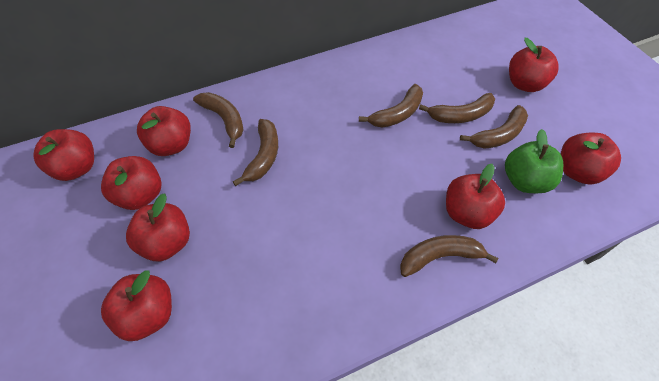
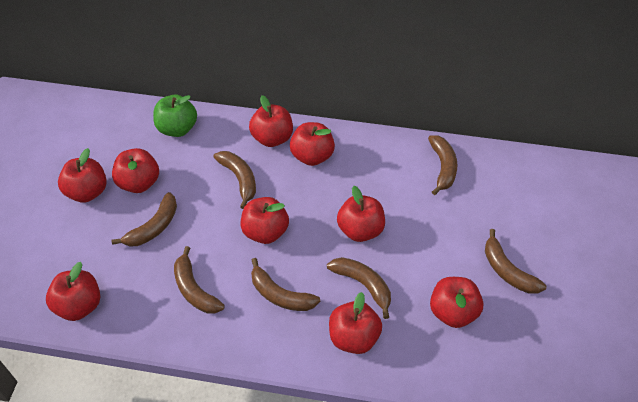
brown banana: 6 -> 7
red apple: 8 -> 9

